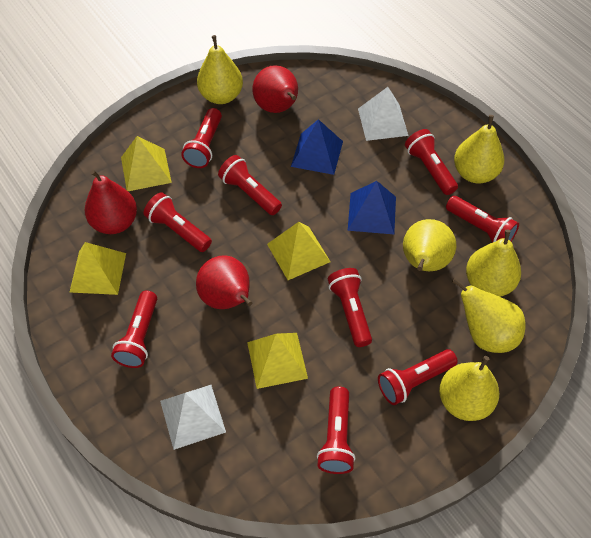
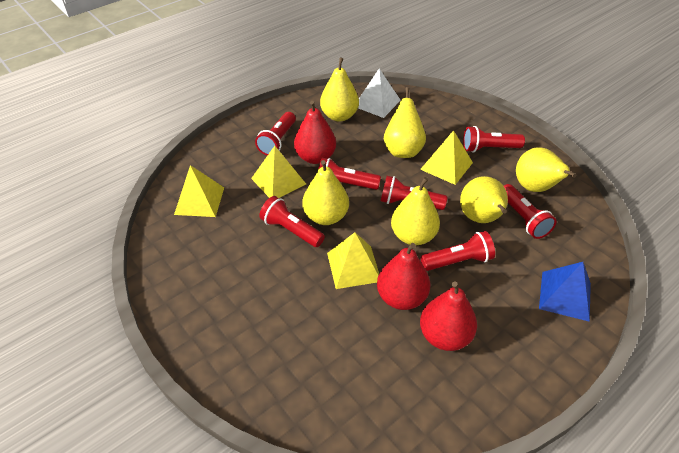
blue pyramid: 2 -> 1
red flashlight: 9 -> 7
white pyramid: 2 -> 1

